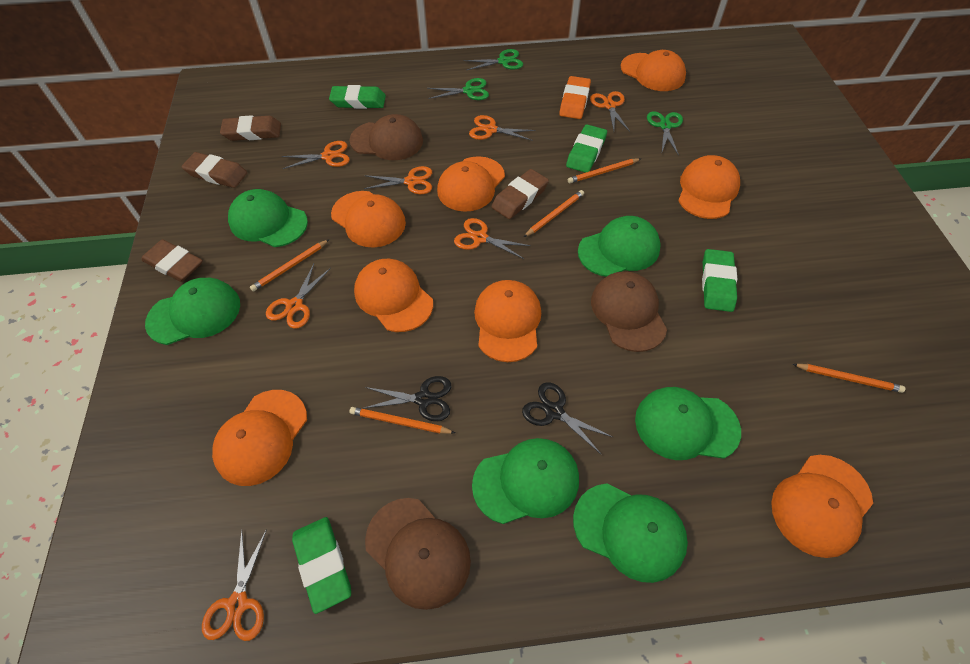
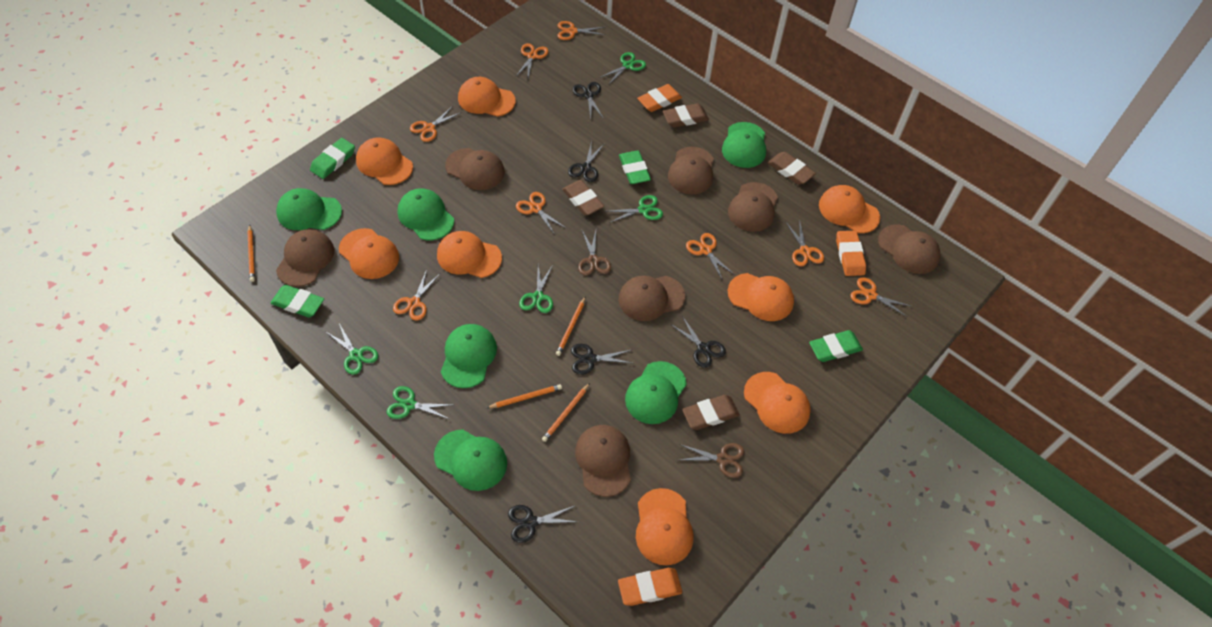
black scissors: 2 -> 5
brown cap: 3 -> 7
brown scissors: 0 -> 2
green scissors: 3 -> 5
orange eraser: 1 -> 3
orange pencil: 5 -> 4
orange scissors: 7 -> 8

